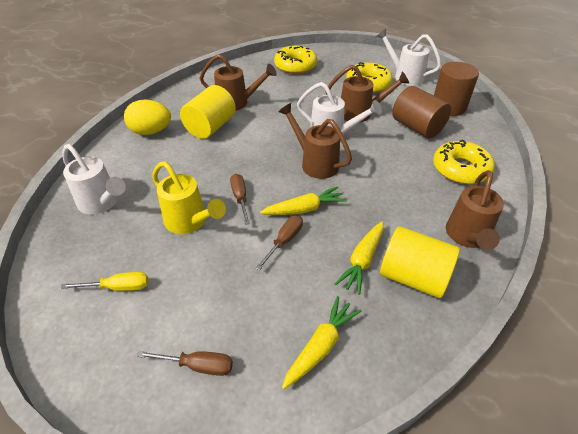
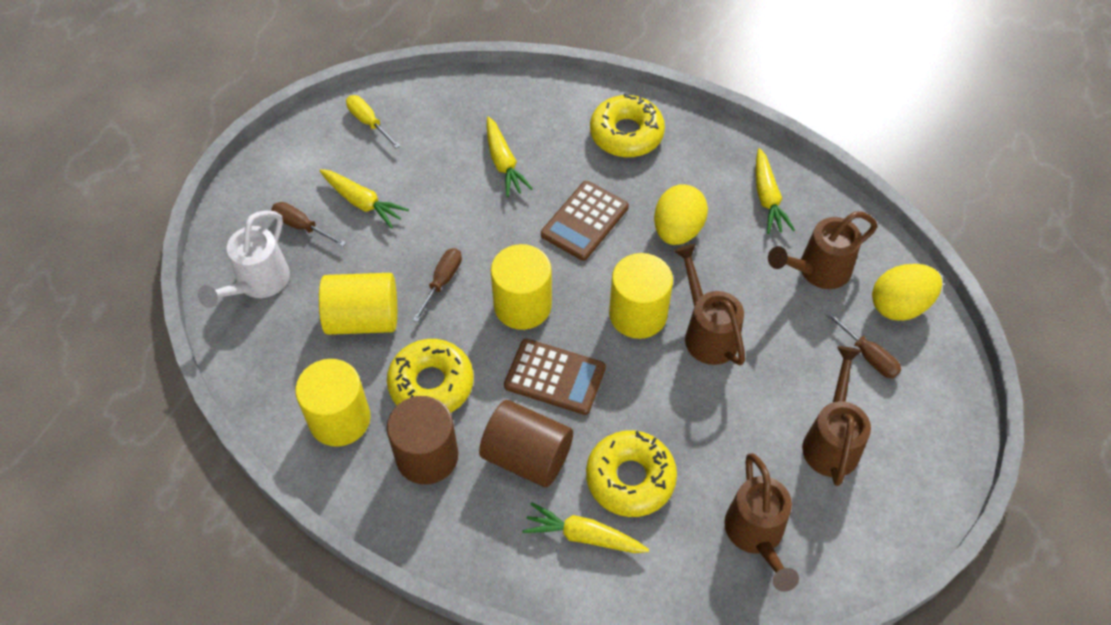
brown calculator: 0 -> 2
white watering can: 3 -> 1
yellow carrot: 3 -> 4
yellow cylinder: 2 -> 4
yellow egg: 1 -> 2
yellow watering can: 1 -> 0

